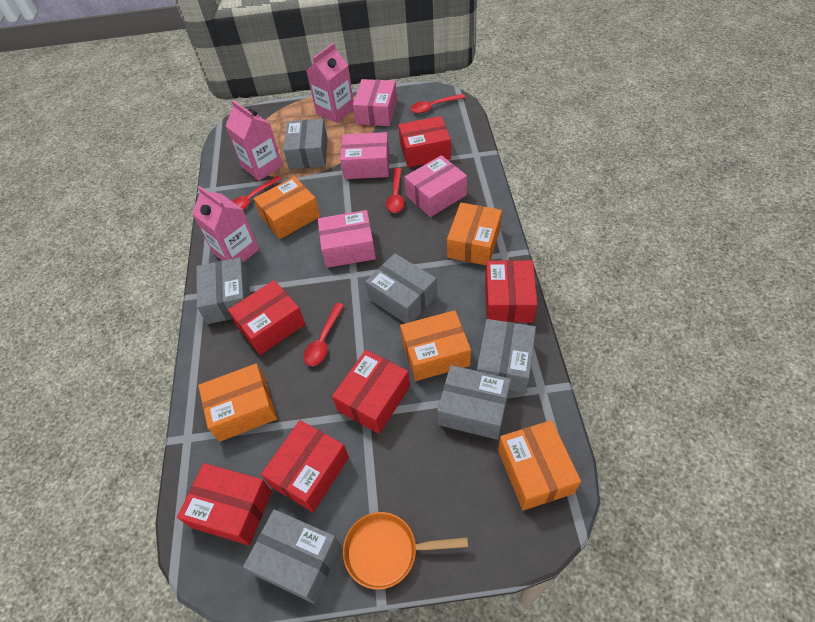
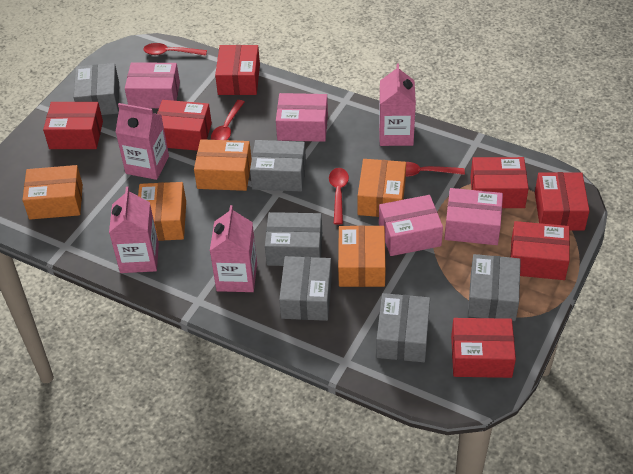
orange pan: 1 -> 0
pink carton: 3 -> 4
red box: 6 -> 7

